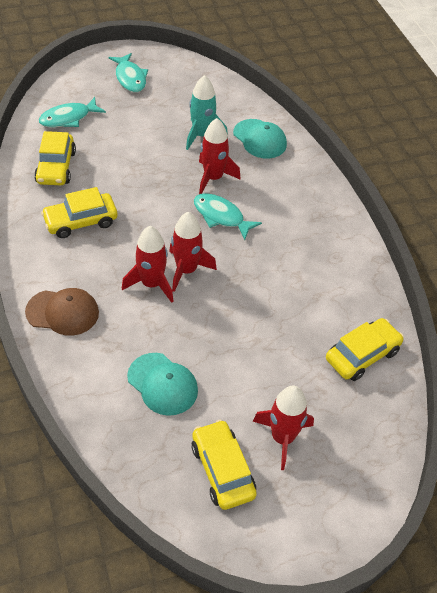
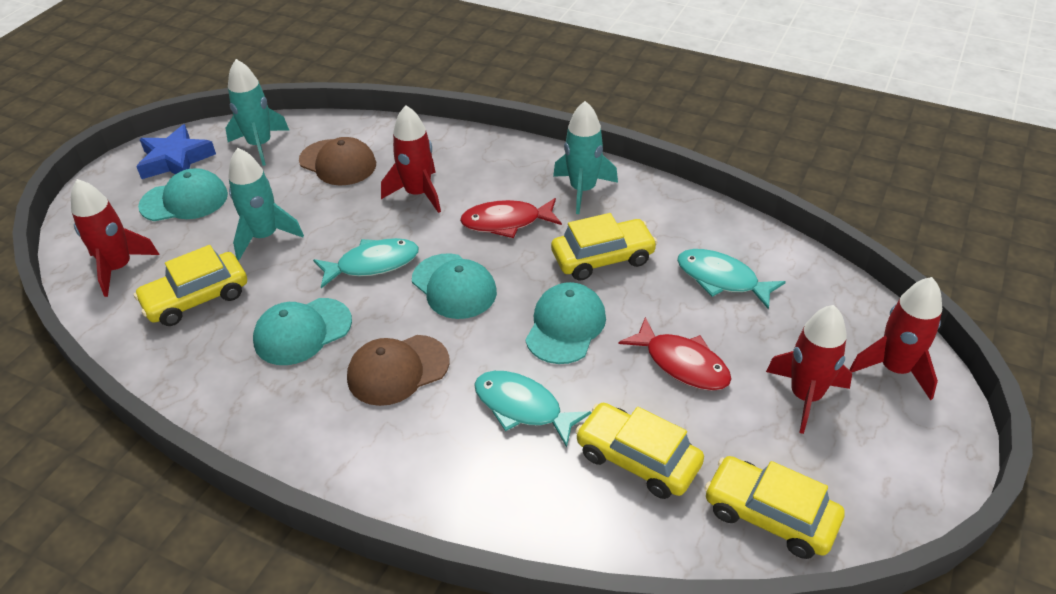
blue star: 0 -> 1
brown cap: 1 -> 2
red fish: 0 -> 2
turquoise cap: 2 -> 4
turquoise rocket: 1 -> 3

